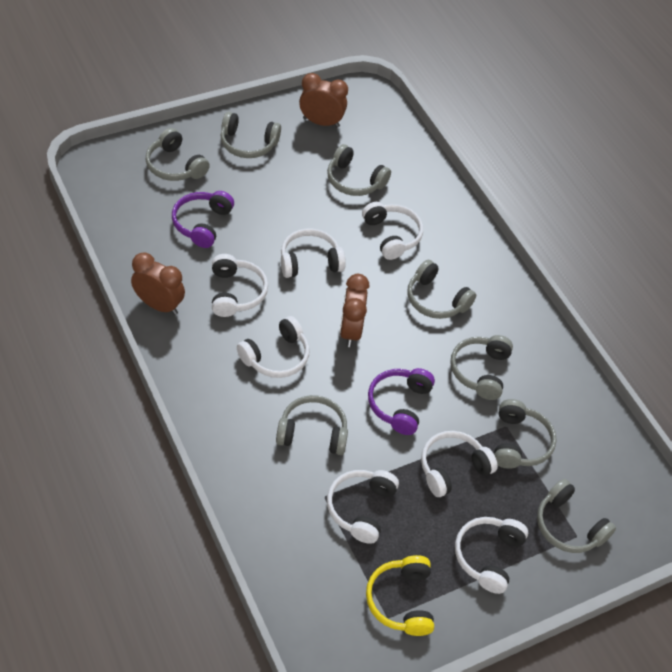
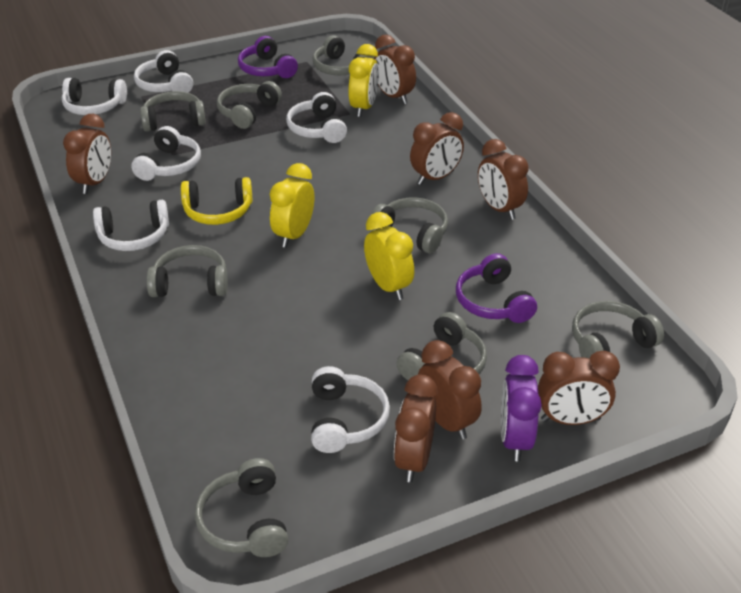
brown clock: 3 -> 7
purple clock: 0 -> 1
white headphones: 7 -> 6
yellow clock: 0 -> 3

